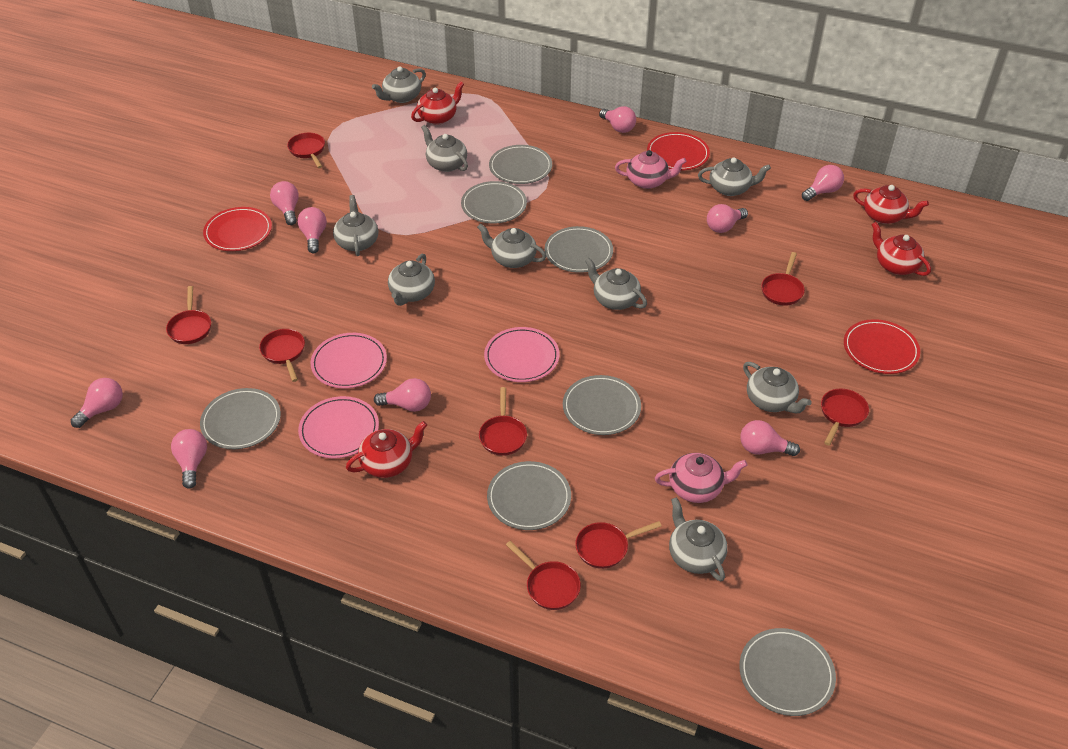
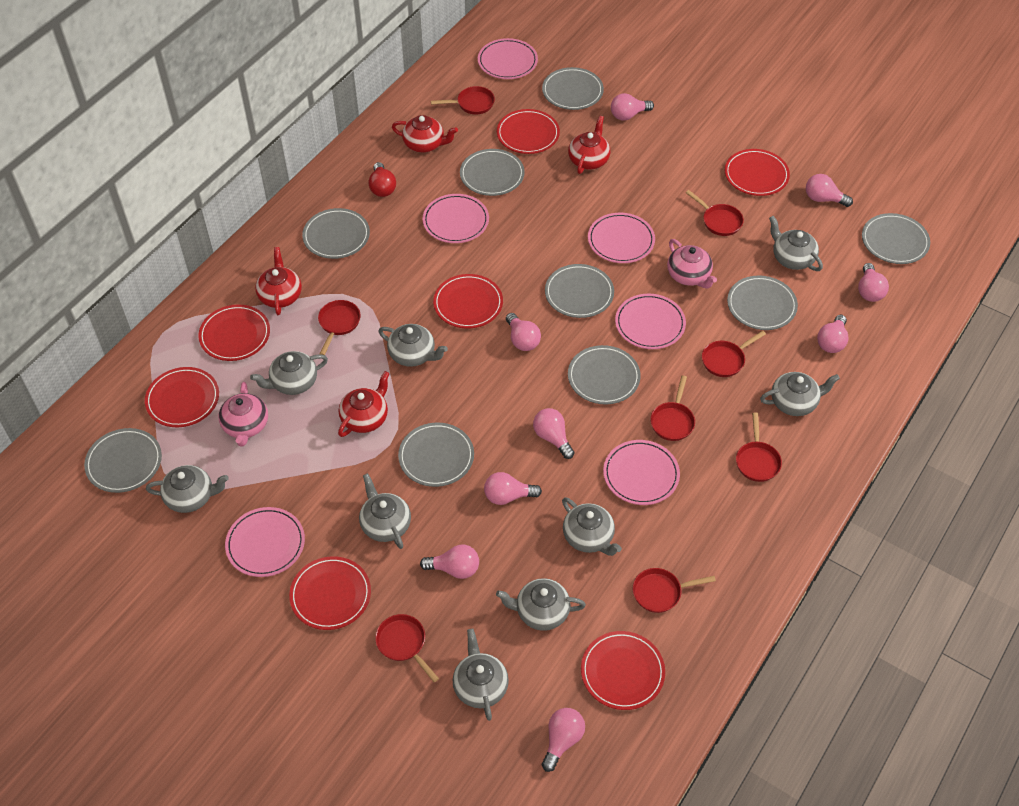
grey plate: 7 -> 9
pink plate: 3 -> 6
red light bulb: 0 -> 1
red plate: 3 -> 7

